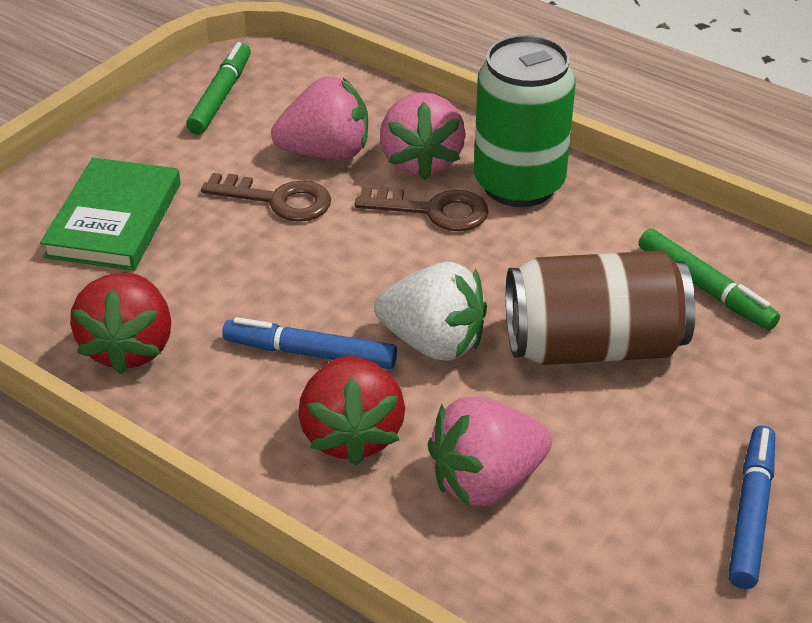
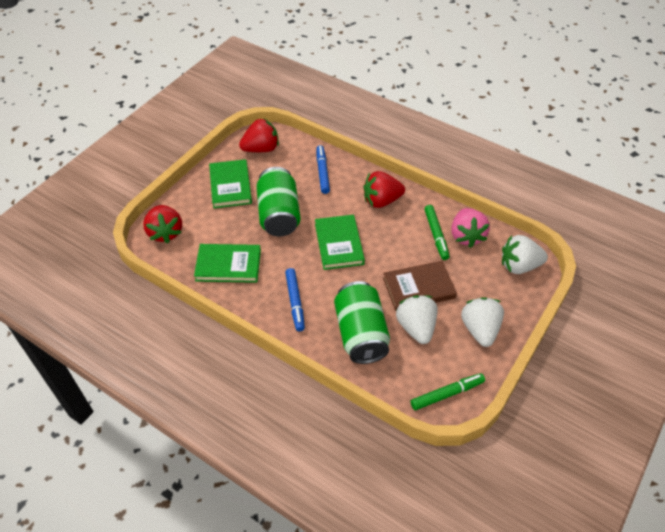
brown book: 0 -> 1
brown can: 1 -> 0
brown key: 2 -> 0
green book: 1 -> 3
green can: 1 -> 2
pink strawberry: 3 -> 1
red strawberry: 2 -> 3
white strawberry: 1 -> 3

